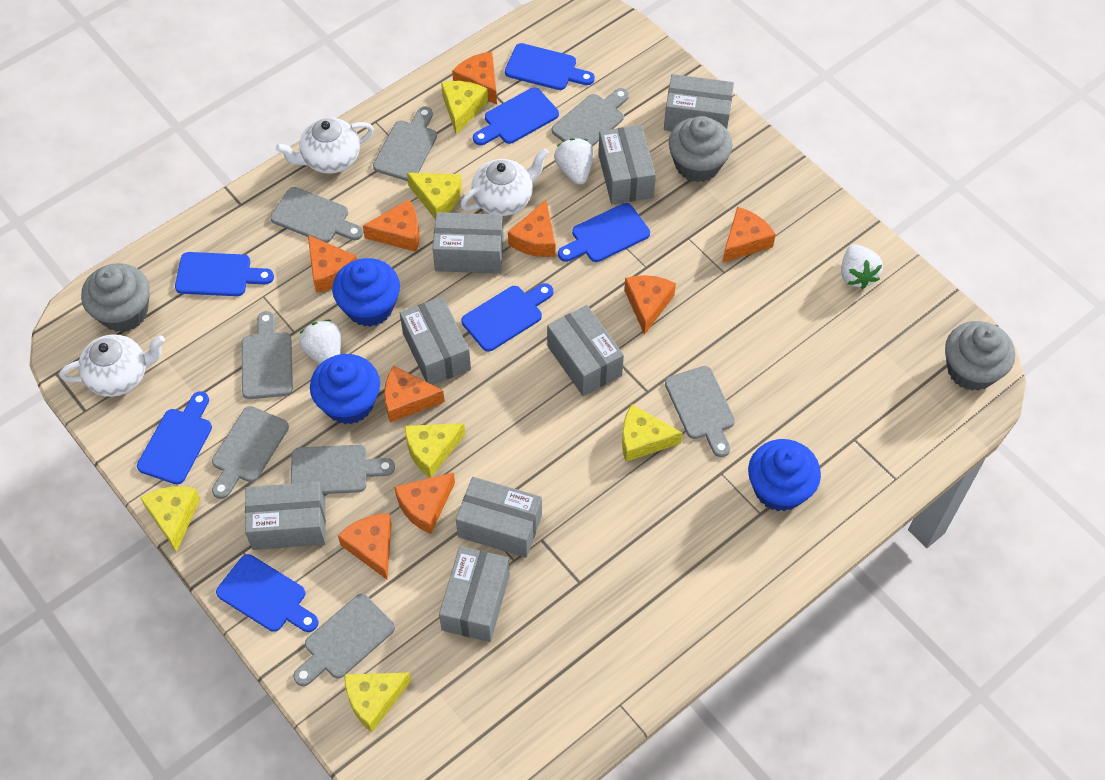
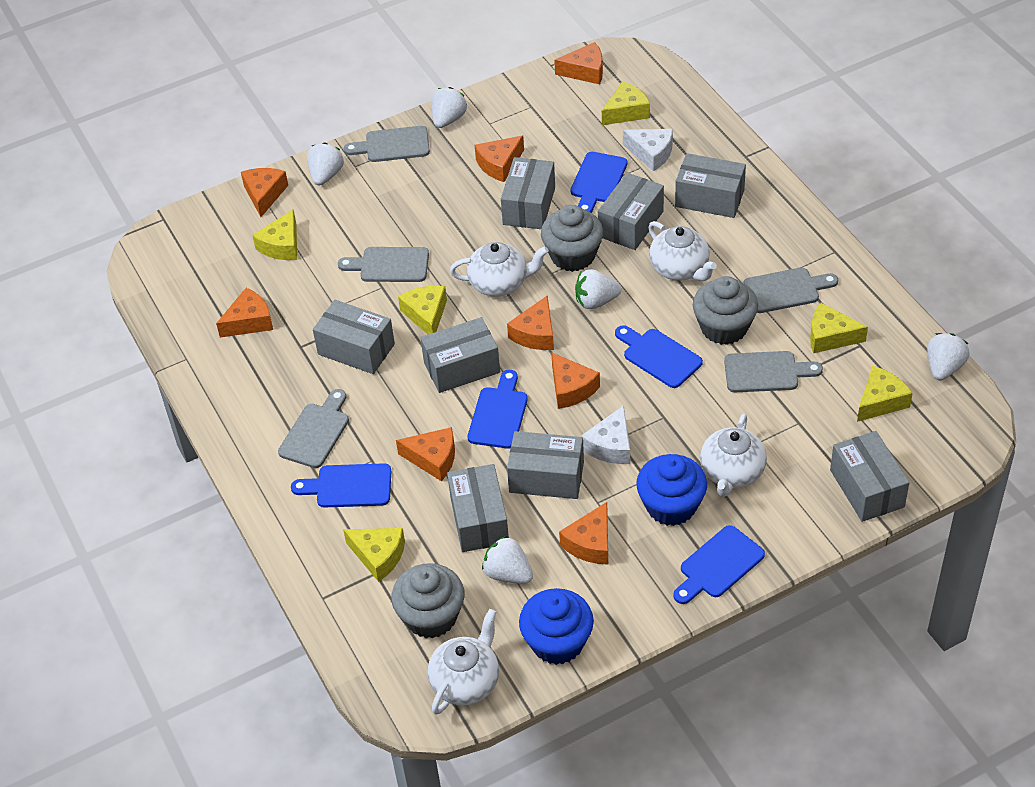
blue cupcake: 3 -> 2
blue cutting board: 7 -> 5
grey cutting board: 8 -> 5
orange cheese: 9 -> 8
white cheese: 0 -> 2
white strawberry: 3 -> 5
white teapot: 3 -> 4

